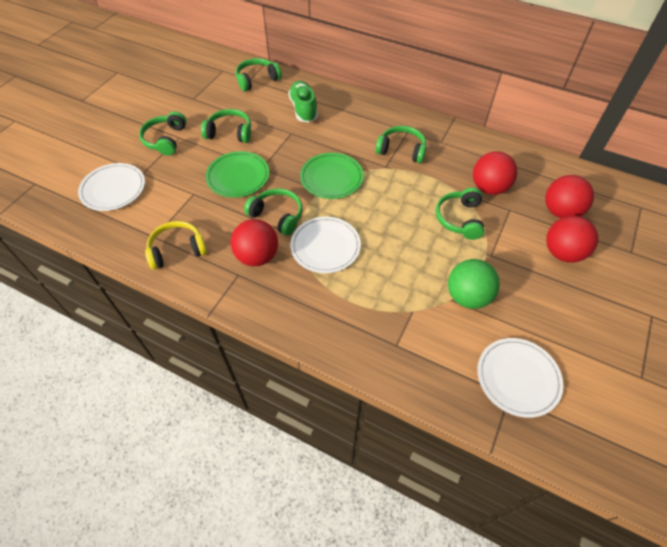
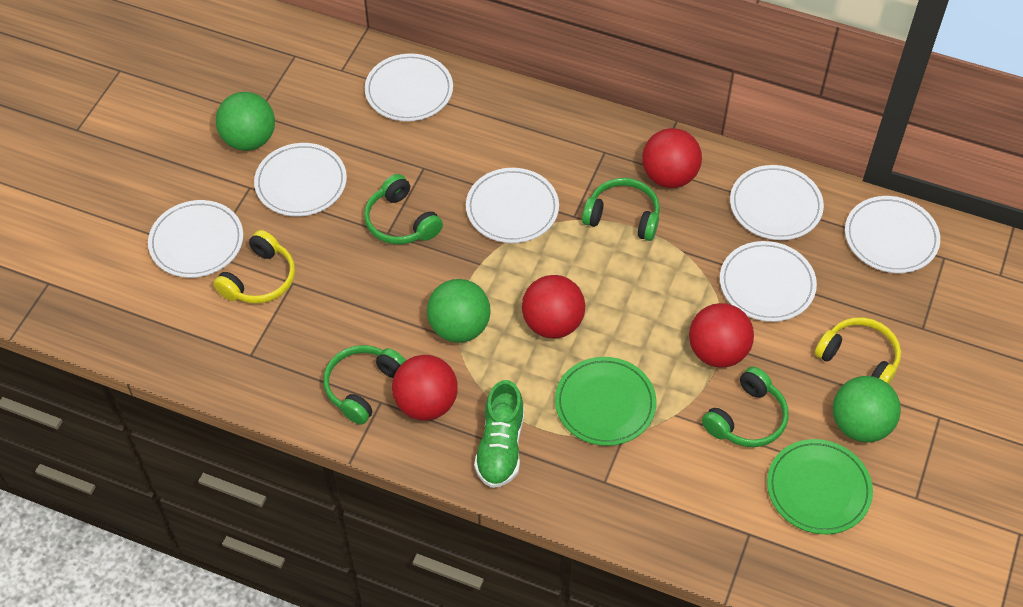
green ball: 1 -> 3
green headphones: 6 -> 4
white plate: 3 -> 7
yellow headphones: 1 -> 2

